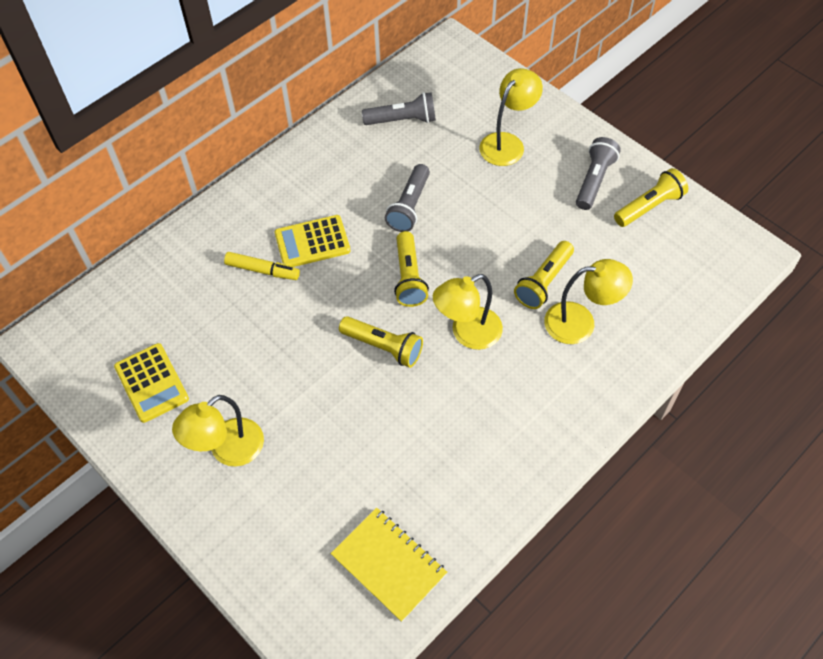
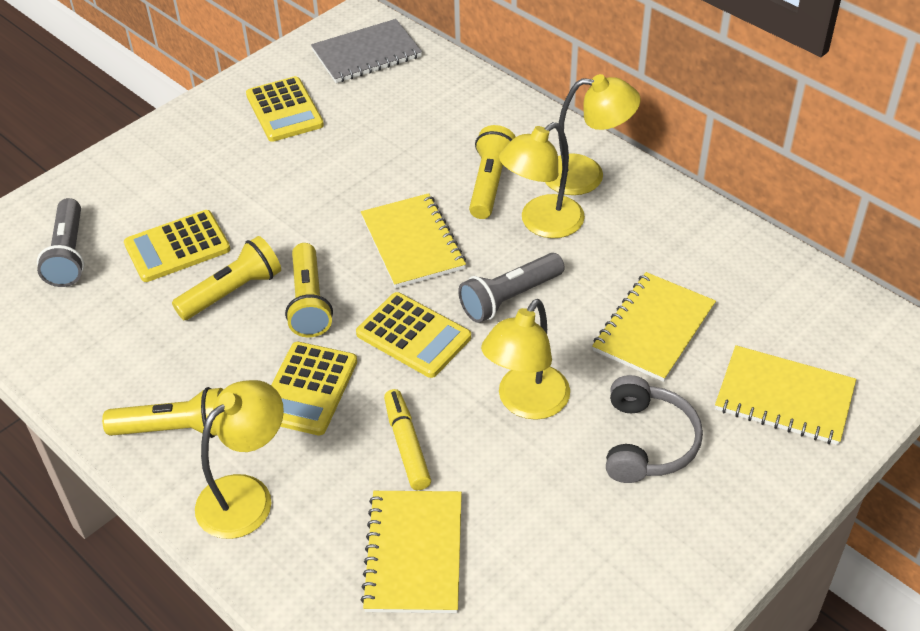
grey flashlight: 3 -> 2
grey headphones: 0 -> 1
grey notebook: 0 -> 1
yellow calculator: 2 -> 4
yellow notebook: 1 -> 4

